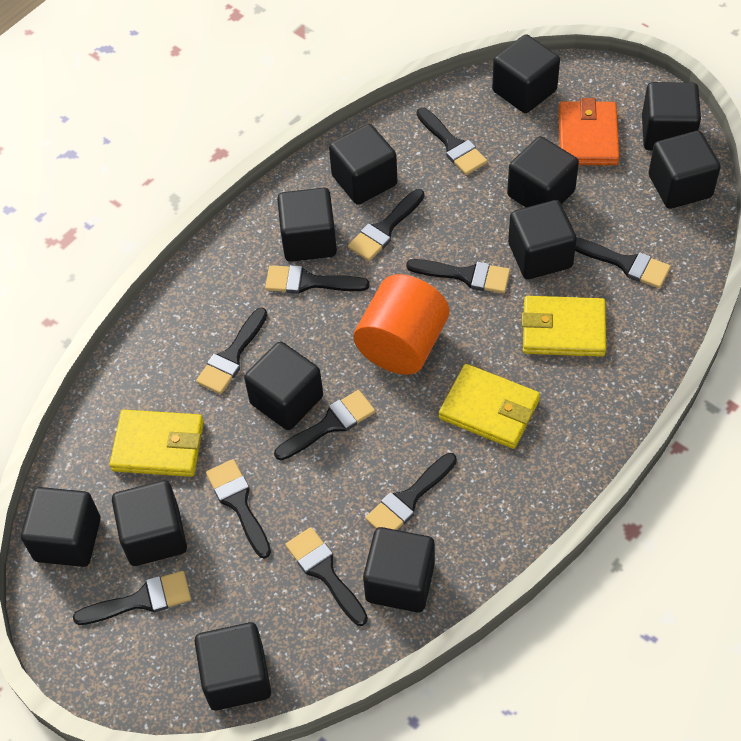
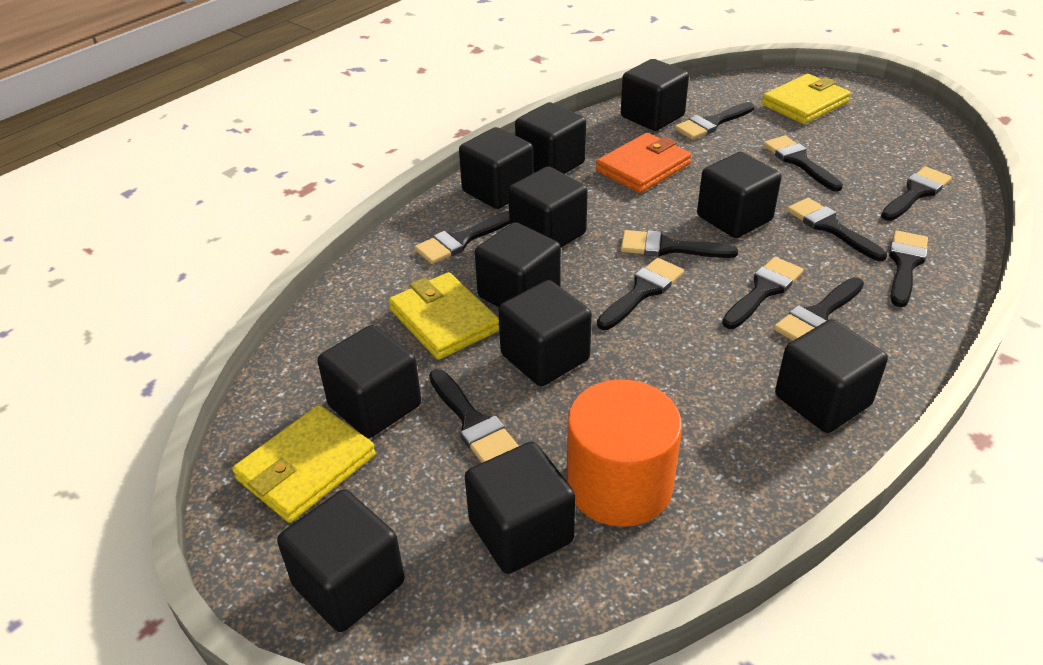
black cube: 12 -> 11

